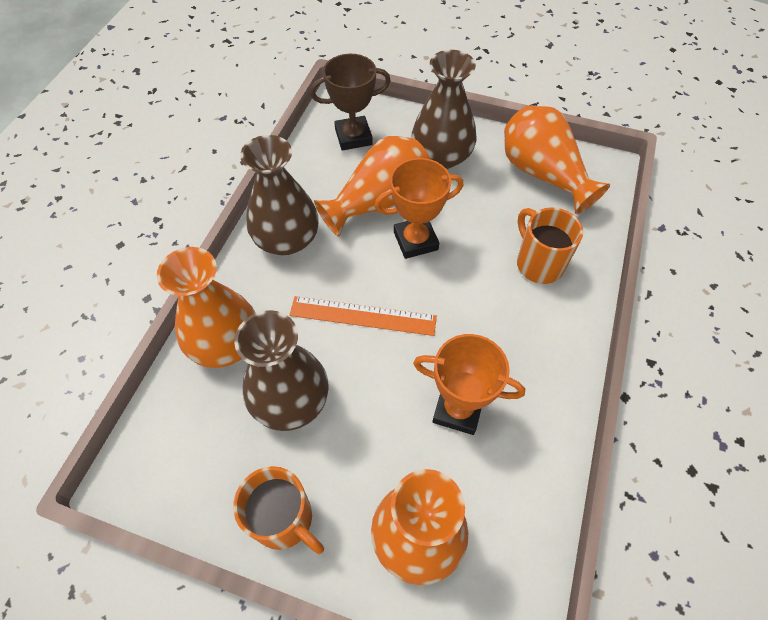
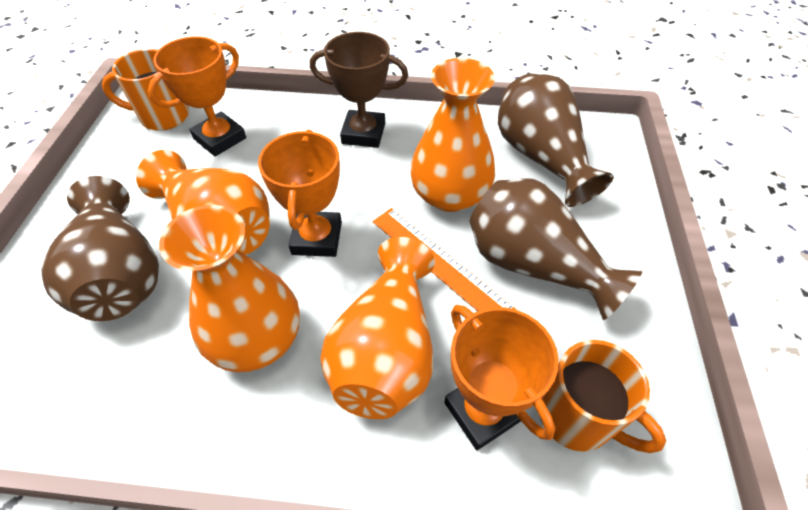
orange trophy: 2 -> 3

